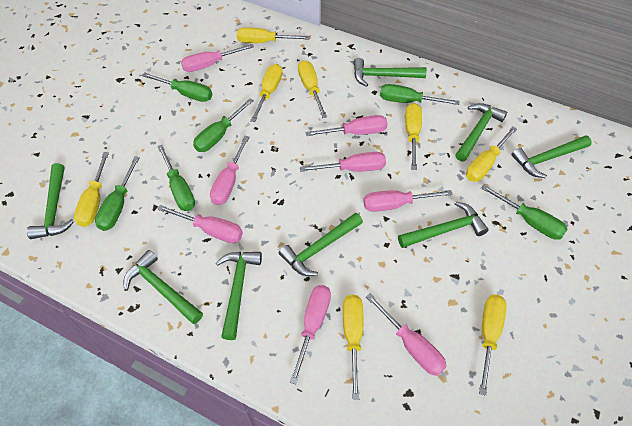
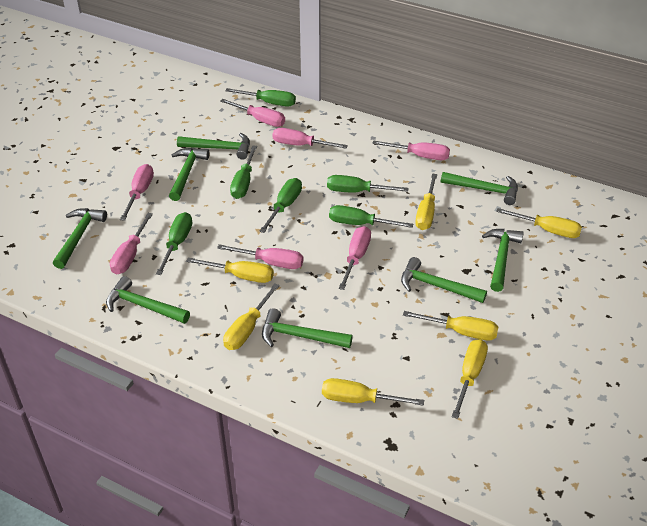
pink screwdriver: 8 -> 7
yellow screwdriver: 8 -> 7

